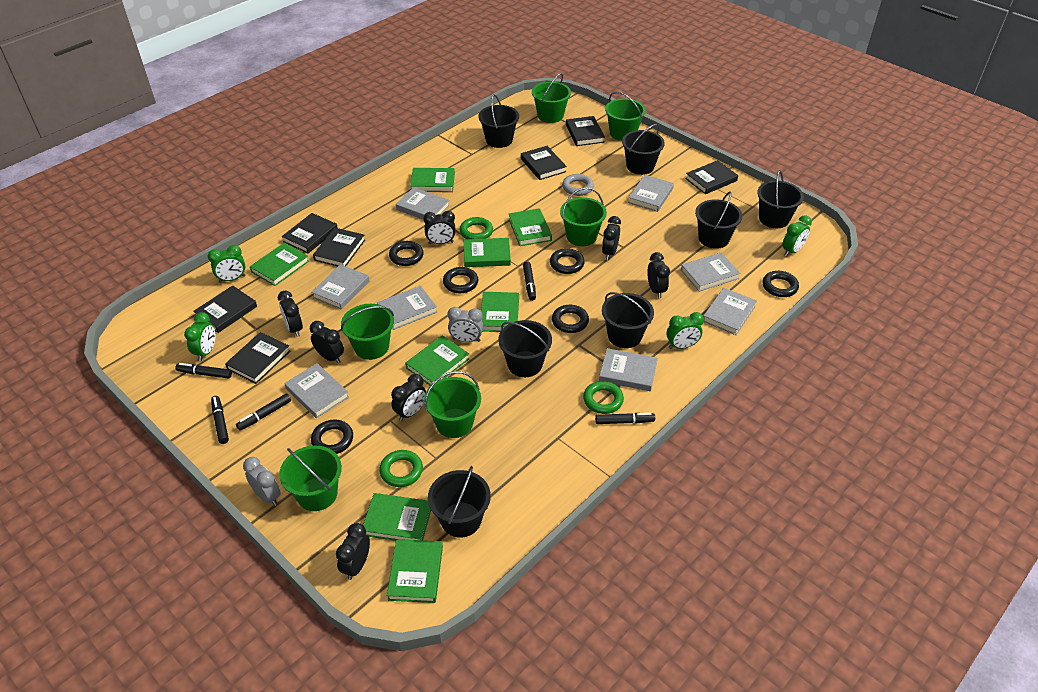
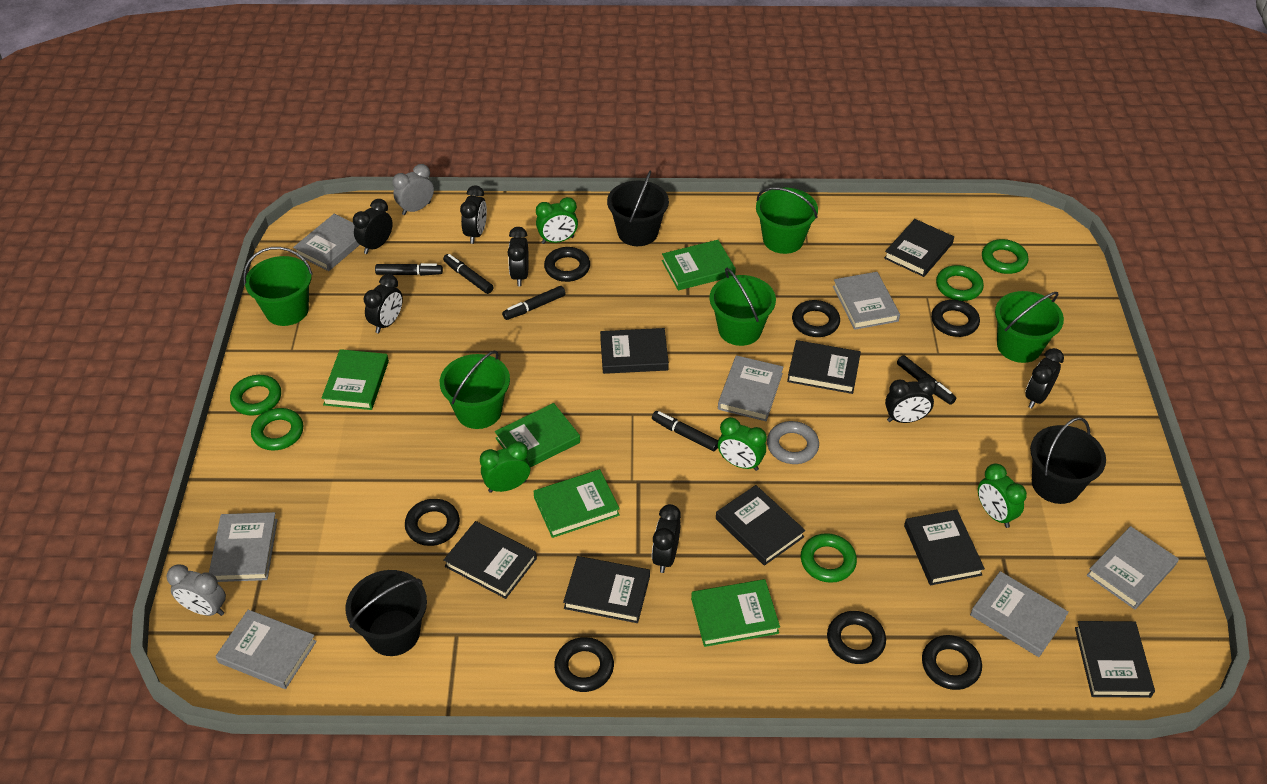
black book: 7 -> 8
black bucket: 7 -> 3
black ring: 6 -> 7
green book: 8 -> 5
green bucket: 6 -> 5
green ring: 3 -> 5
grey book: 8 -> 7

